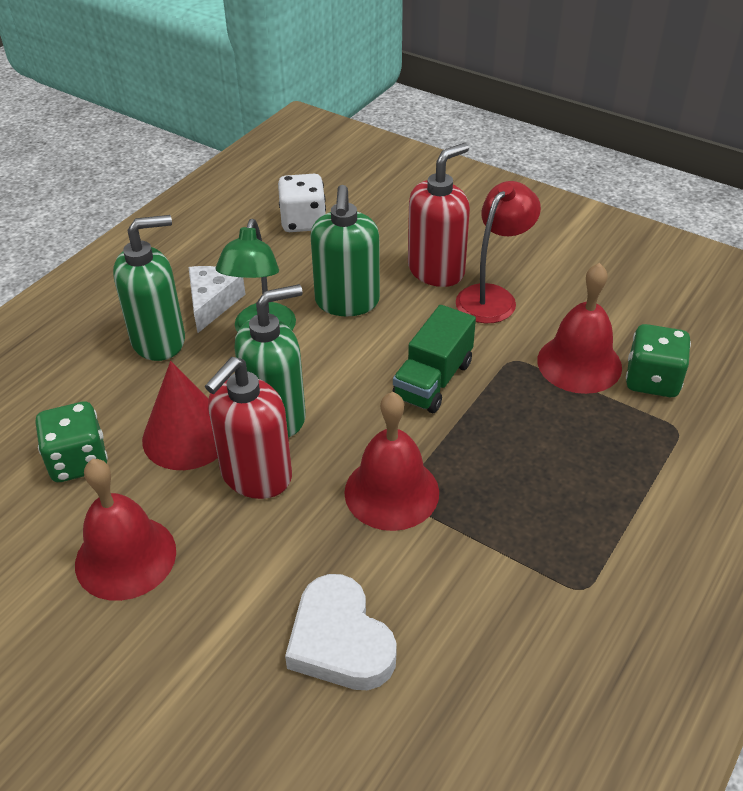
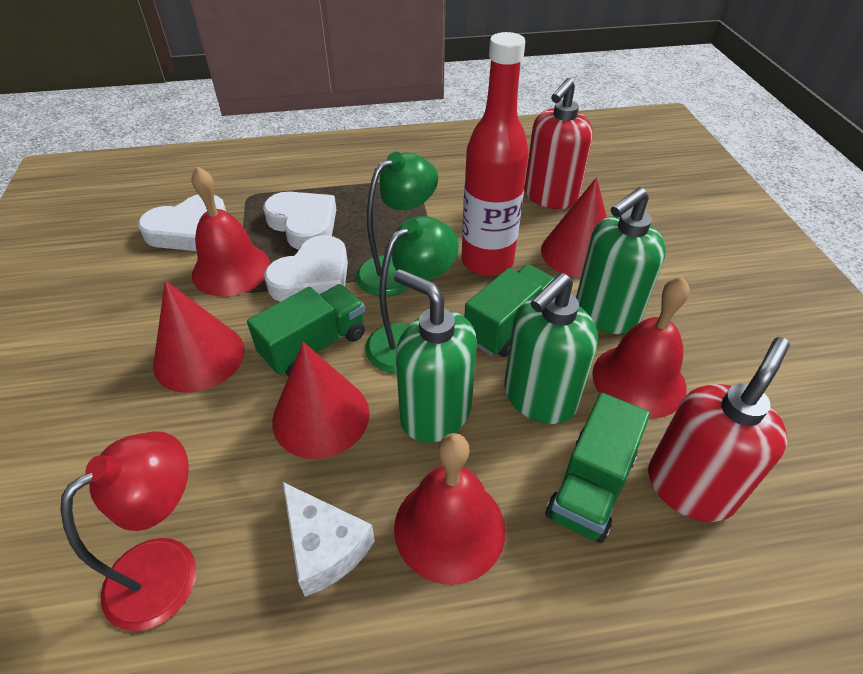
green dice: 2 -> 0
green lamp: 1 -> 2
green truck: 1 -> 3
red bottle: 0 -> 1
red cone: 1 -> 3
white dice: 1 -> 0
white heart: 1 -> 3

